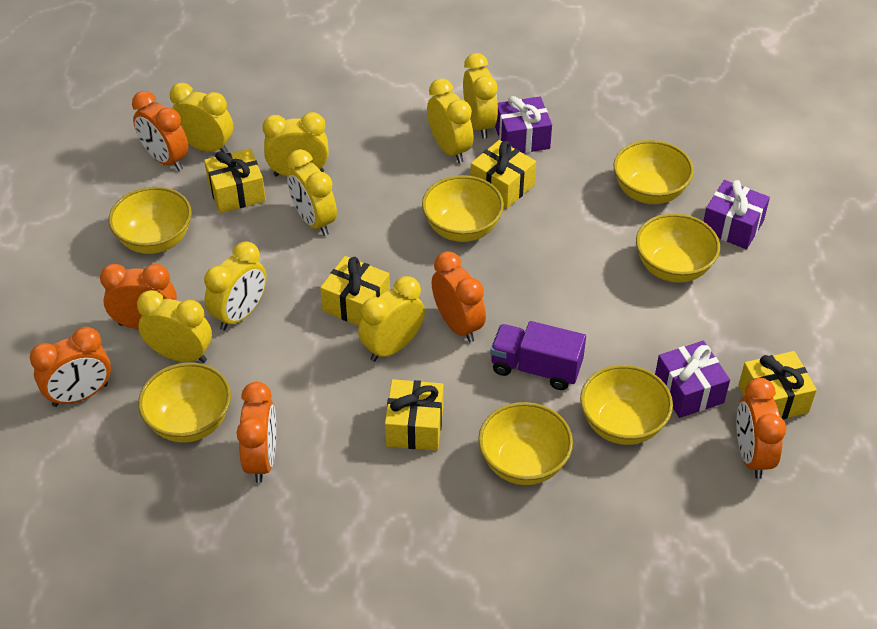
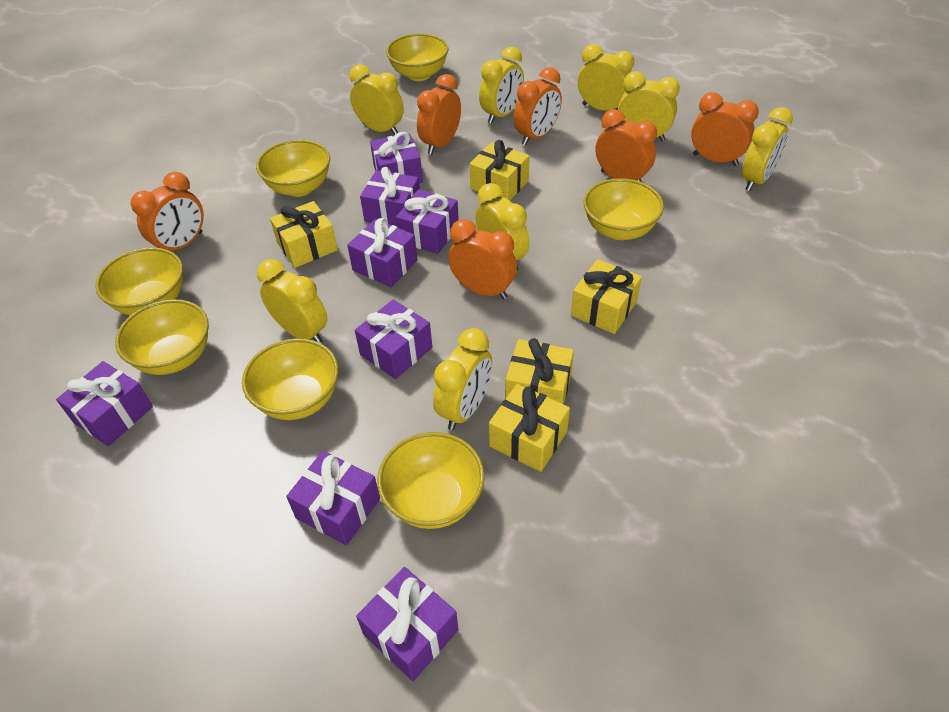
purple gift: 3 -> 8
purple truck: 1 -> 0

